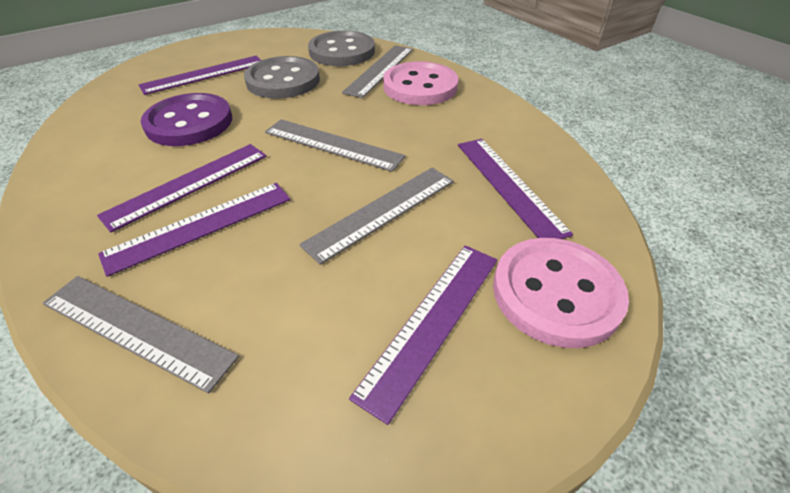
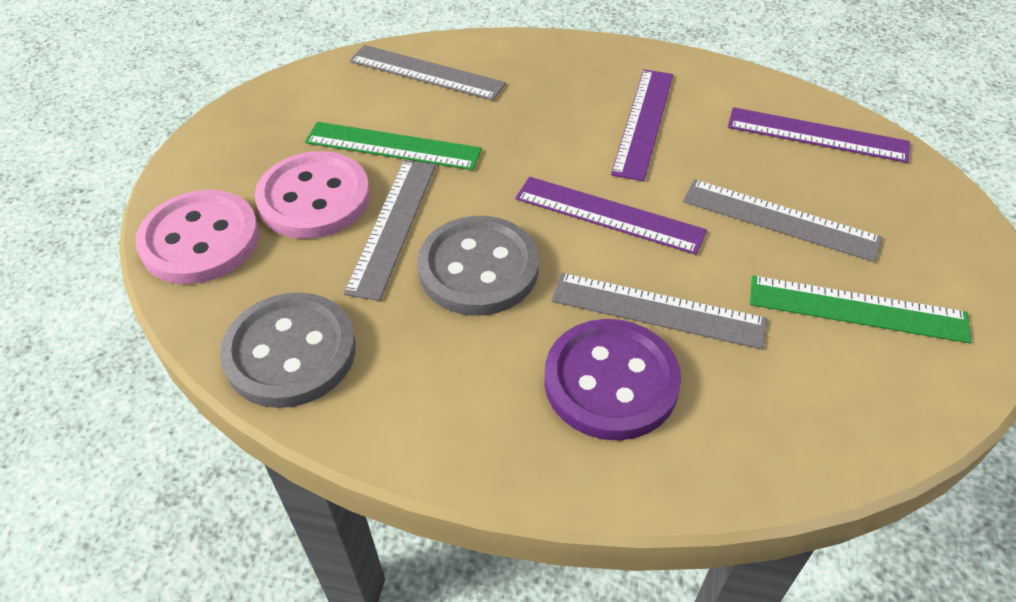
green ruler: 0 -> 2
purple ruler: 5 -> 3

